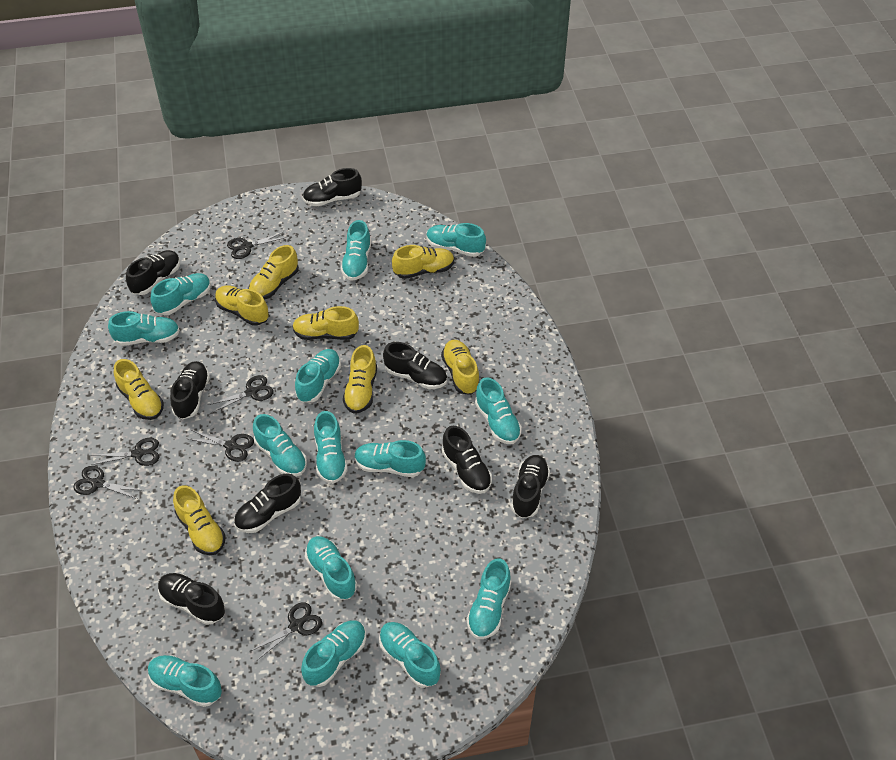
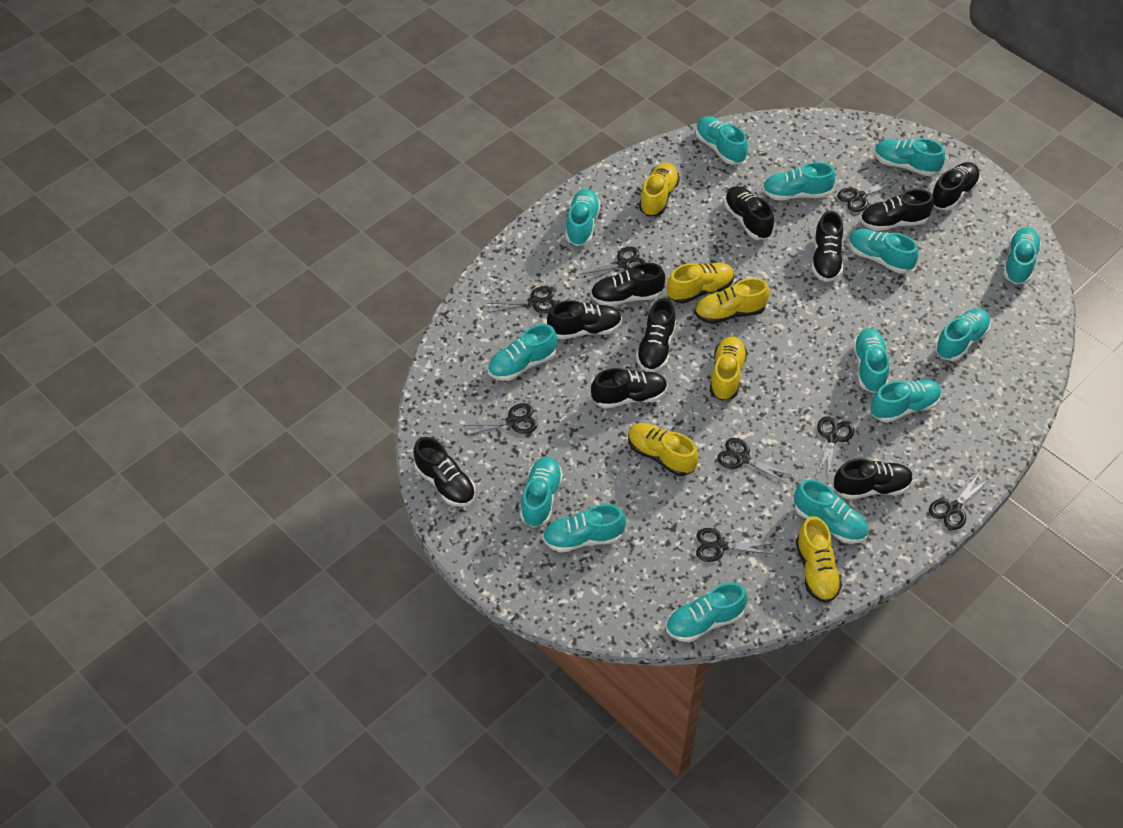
black scissors: 6 -> 8
black shoe: 8 -> 10
yellow shoe: 8 -> 6

